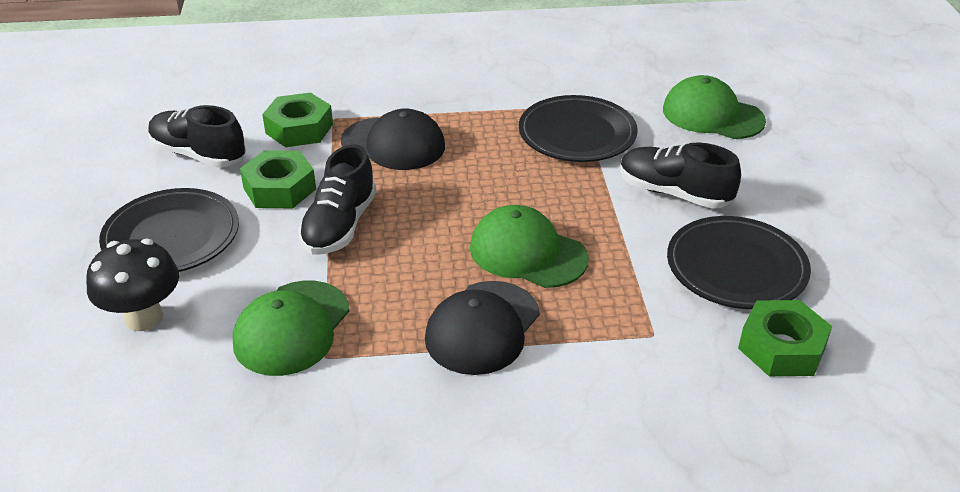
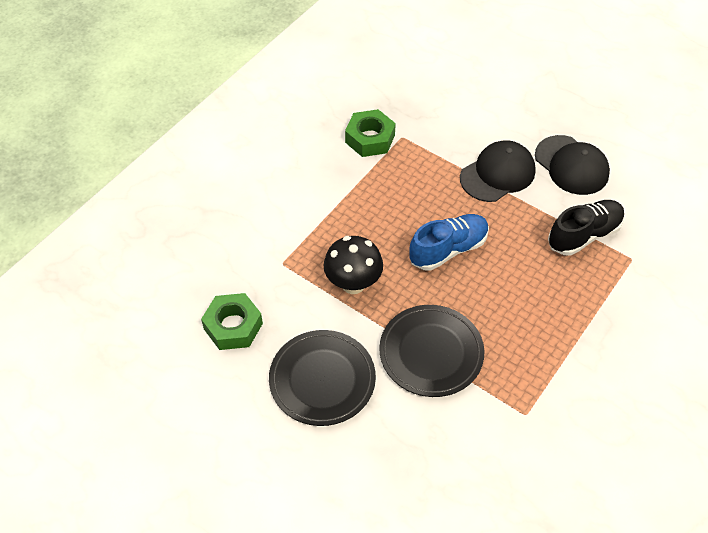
black plate: 3 -> 2
black shoe: 3 -> 1
blue shoe: 0 -> 1
green cap: 3 -> 0
green nut: 3 -> 2

